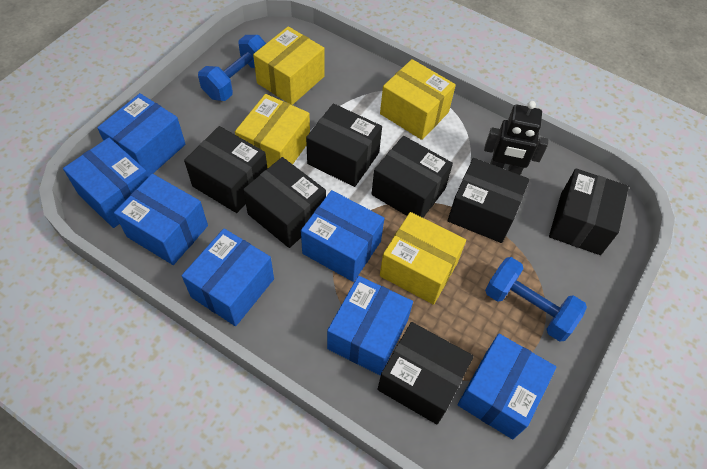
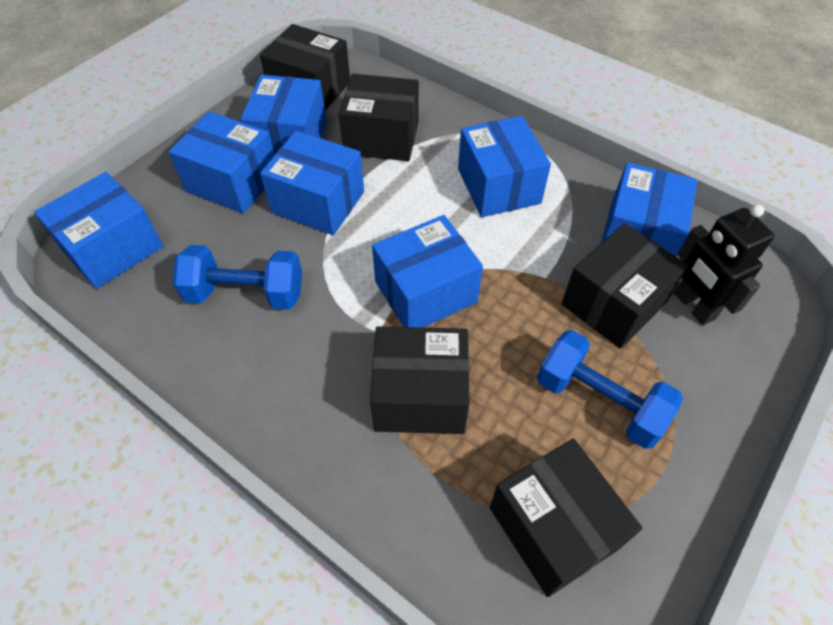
black box: 7 -> 5
yellow box: 4 -> 0

